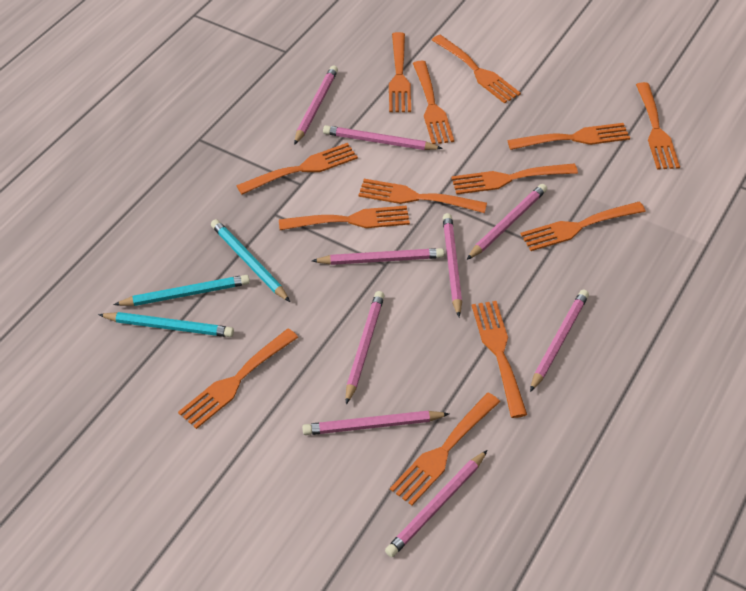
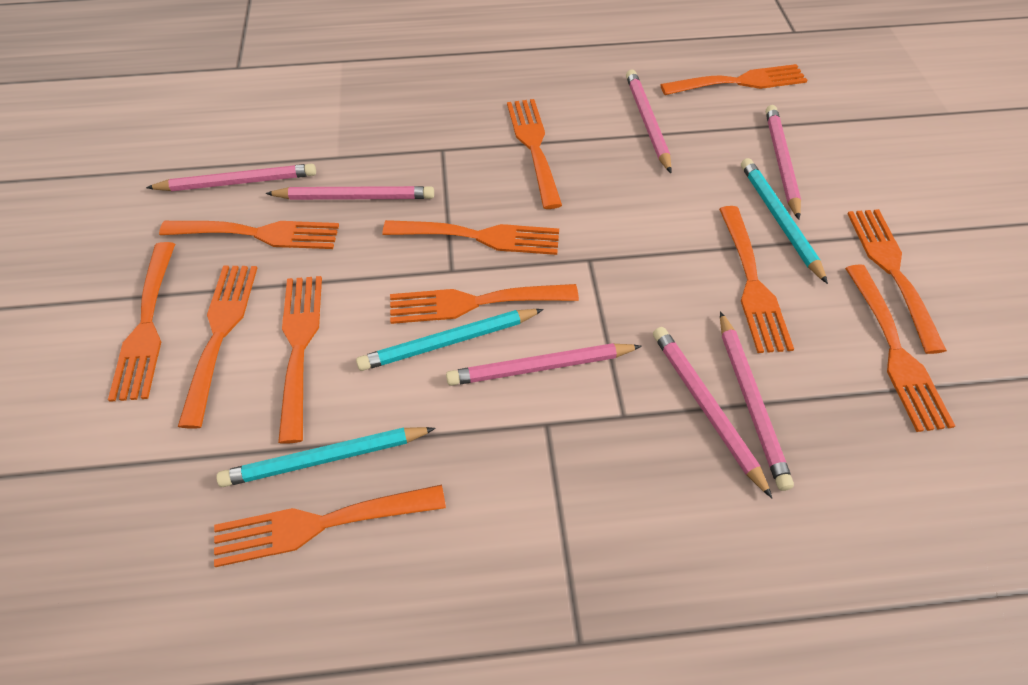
orange fork: 13 -> 12
pink pencil: 9 -> 7

